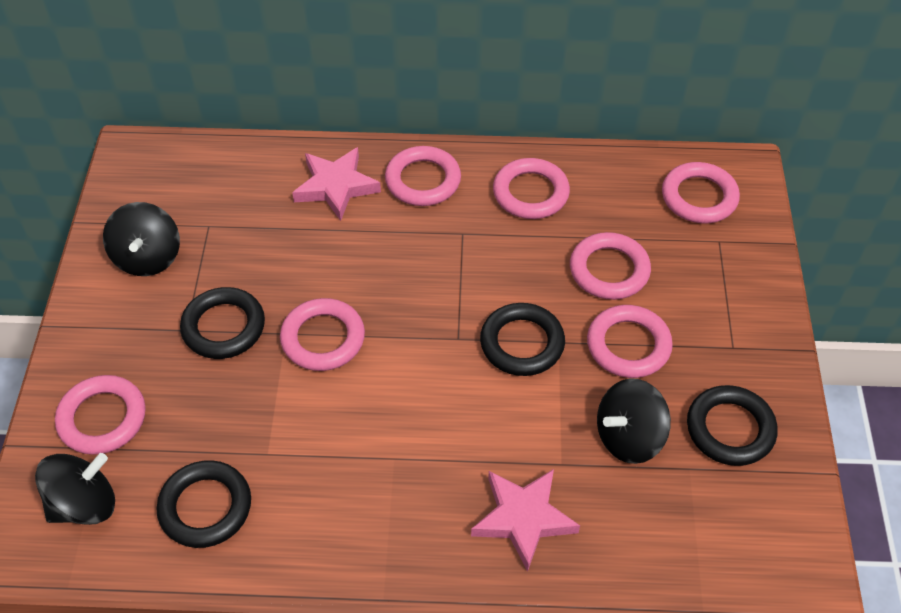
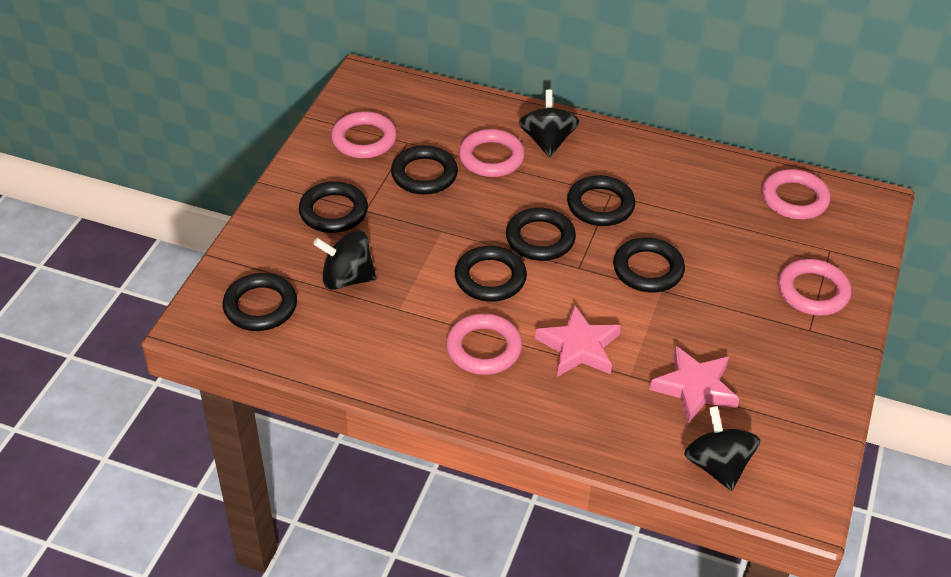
black ring: 4 -> 7
pink ring: 7 -> 5

